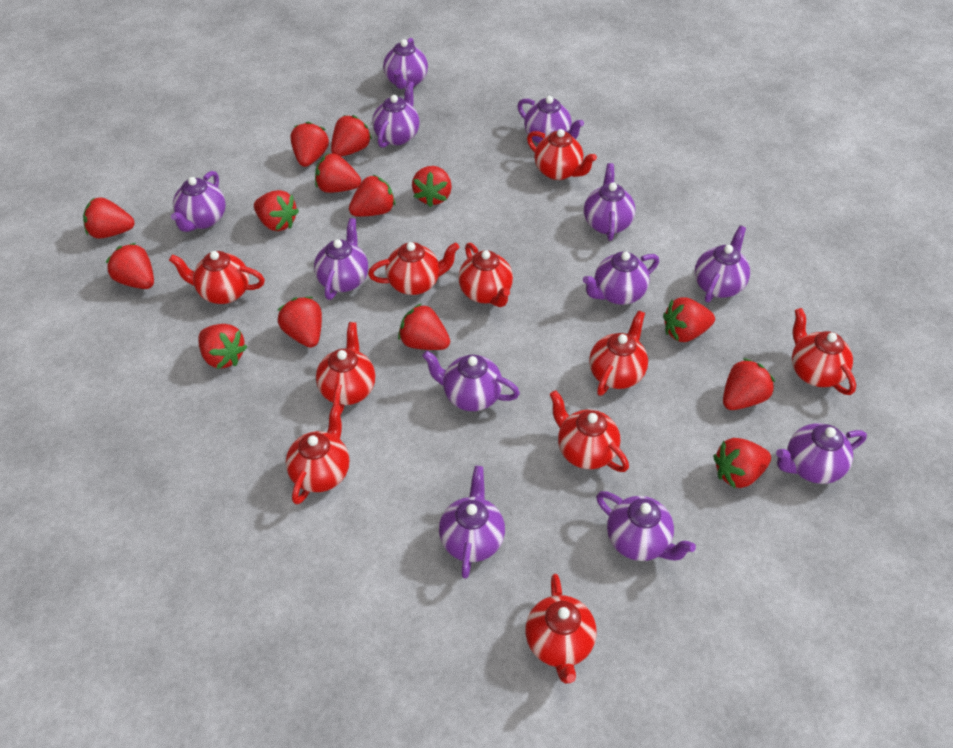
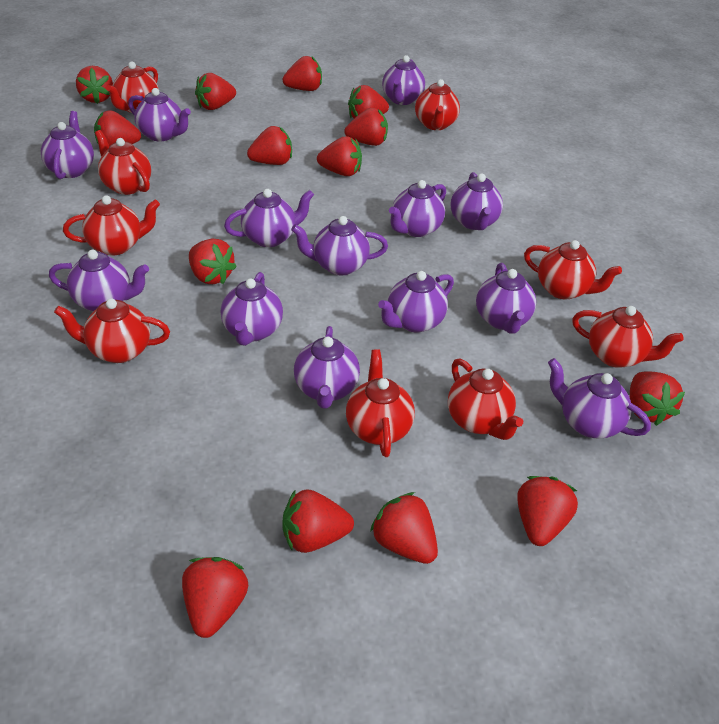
purple teapot: 12 -> 13
red teapot: 10 -> 9

